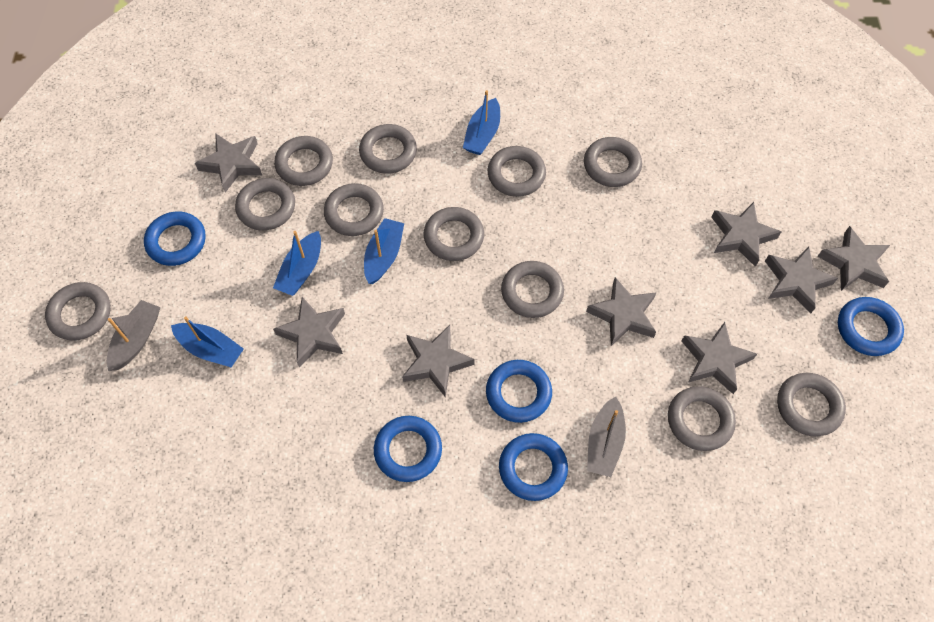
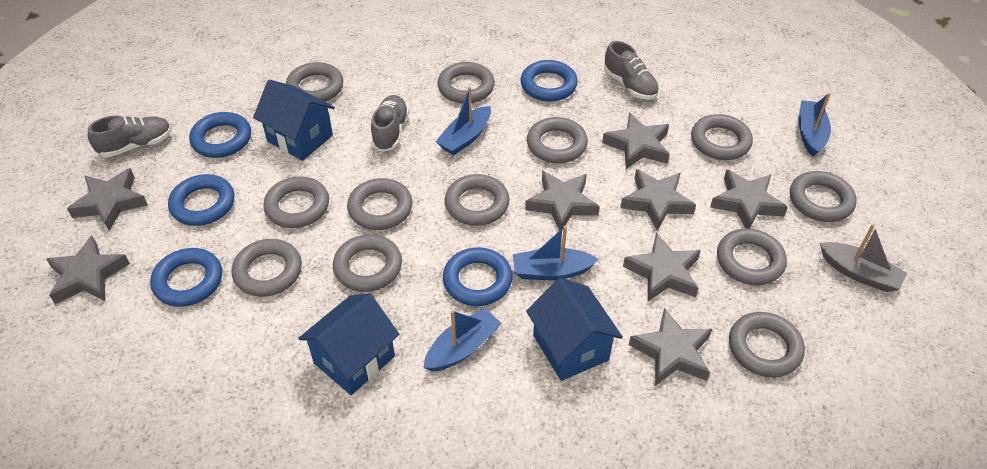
blue house: 0 -> 3
grey boat: 2 -> 1
grey ring: 11 -> 12
grey shoe: 0 -> 3

